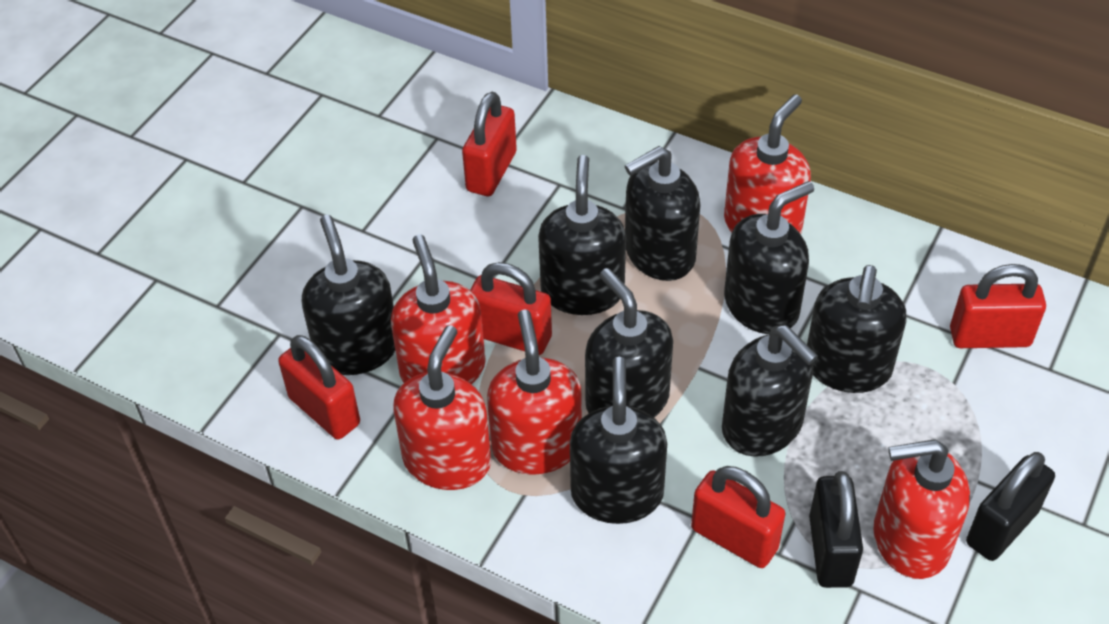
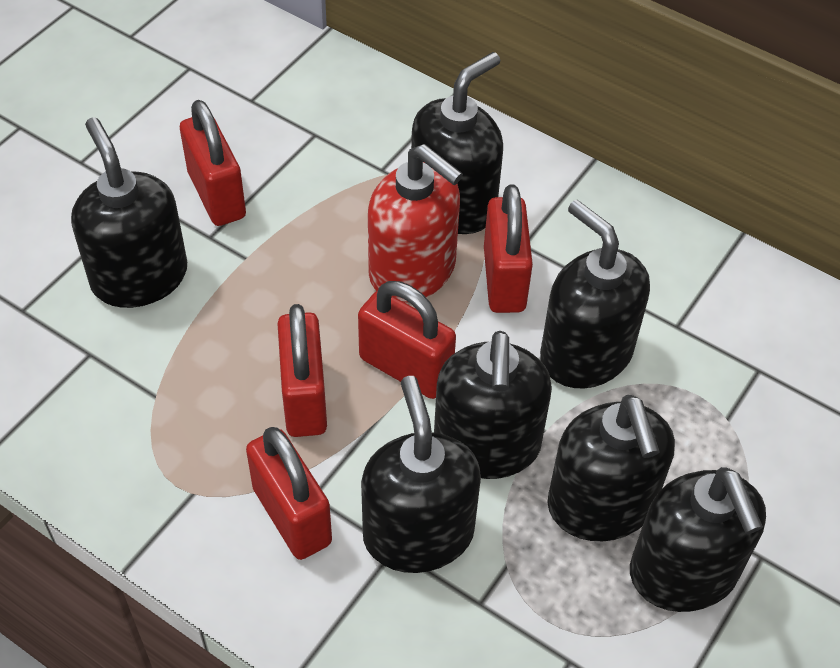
black padlock: 2 -> 0
black soap dispenser: 8 -> 7
red soap dispenser: 5 -> 1

